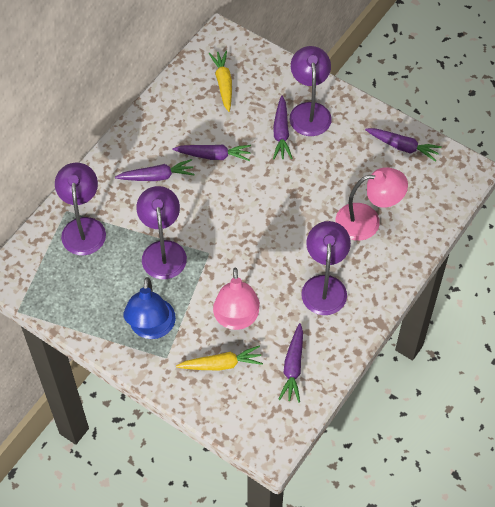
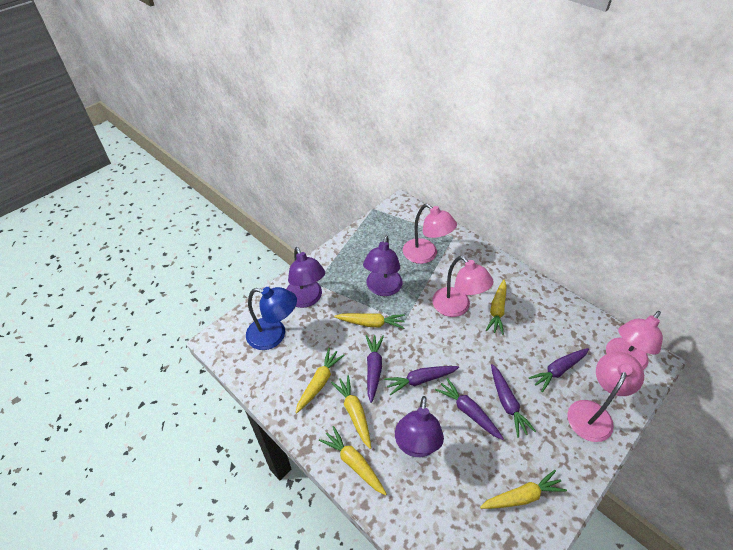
pink lamp: 2 -> 4
purple lamp: 4 -> 3
yellow carrot: 2 -> 6

